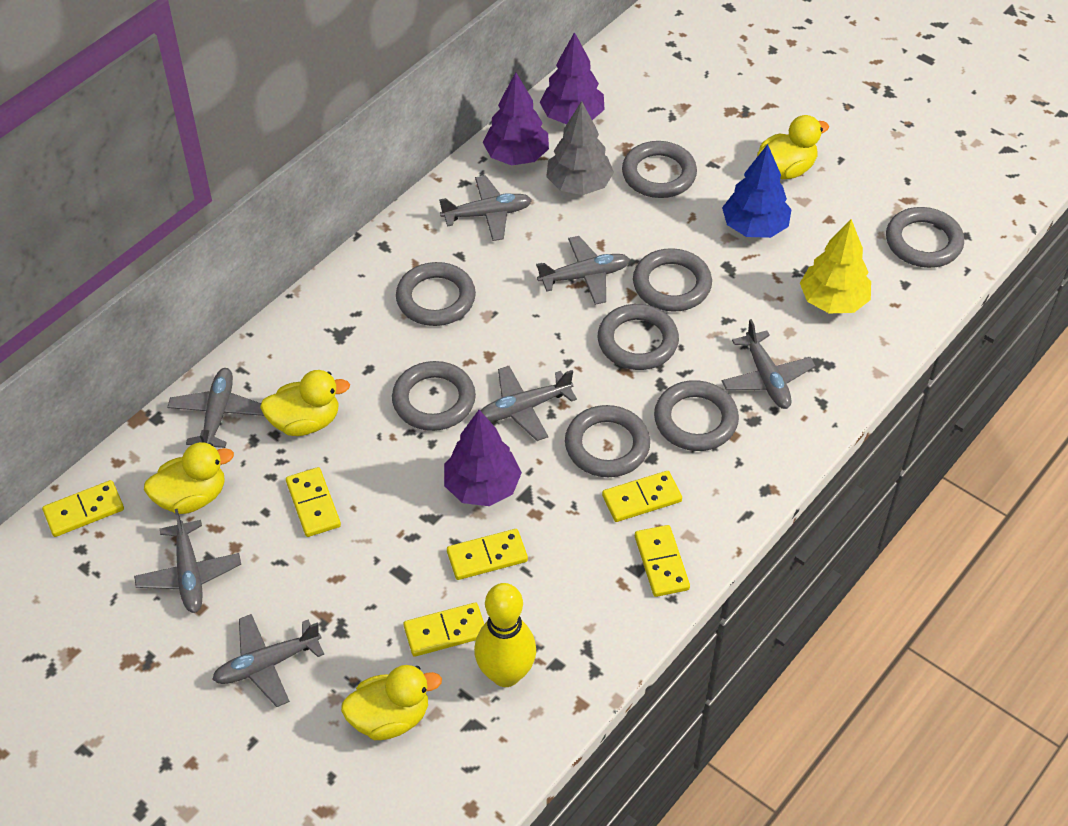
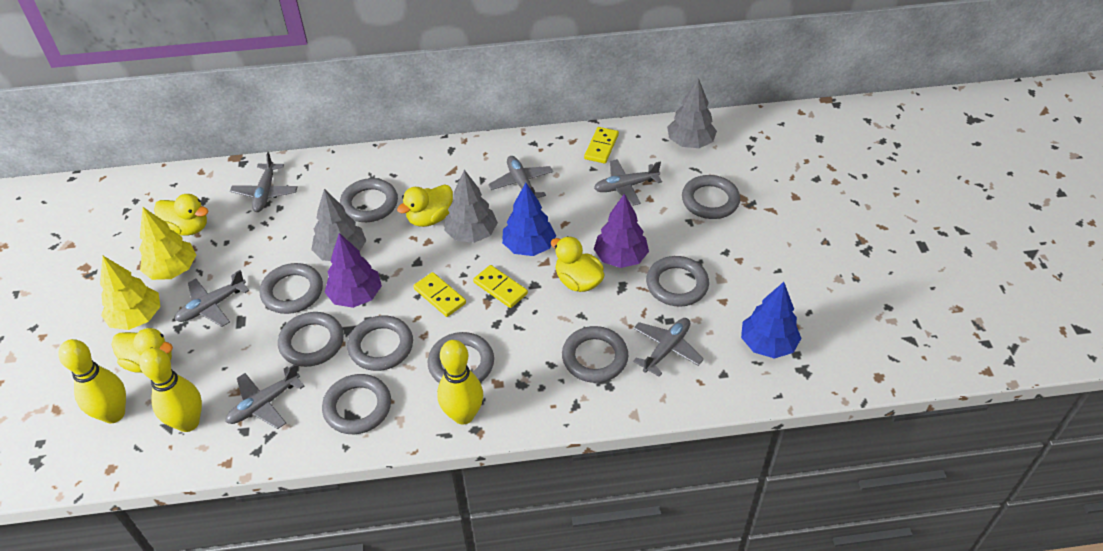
blue tree: 1 -> 2
grey plane: 7 -> 6
grey ring: 8 -> 9
grey tree: 1 -> 3
purple tree: 3 -> 2
yellow bowling pin: 1 -> 3
yellow domino: 6 -> 3
yellow tree: 1 -> 2

